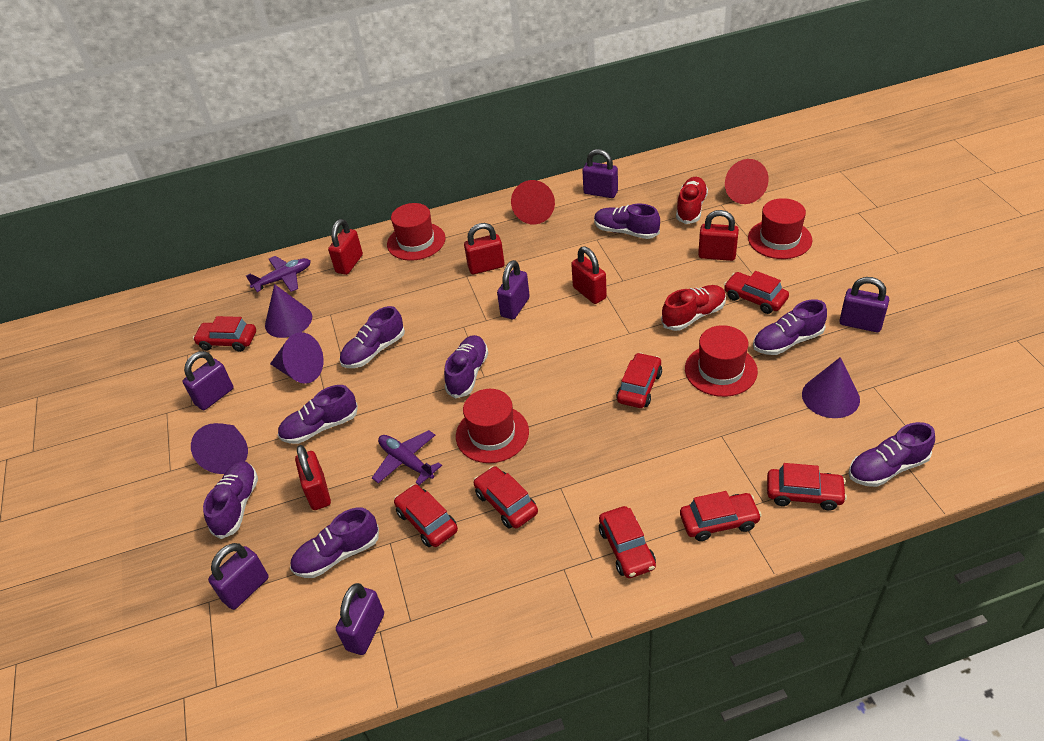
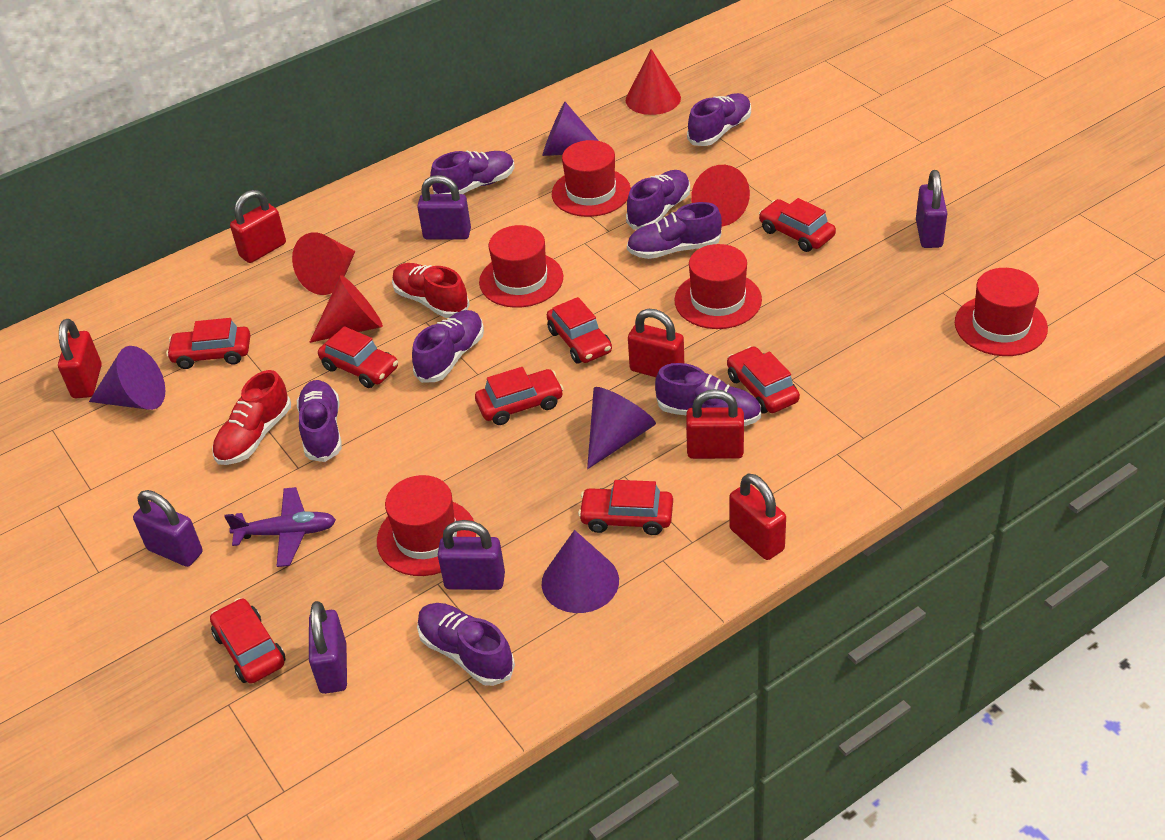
purple padlock: 6 -> 5
purple plane: 2 -> 1
red cone: 2 -> 4
red hat: 4 -> 5

